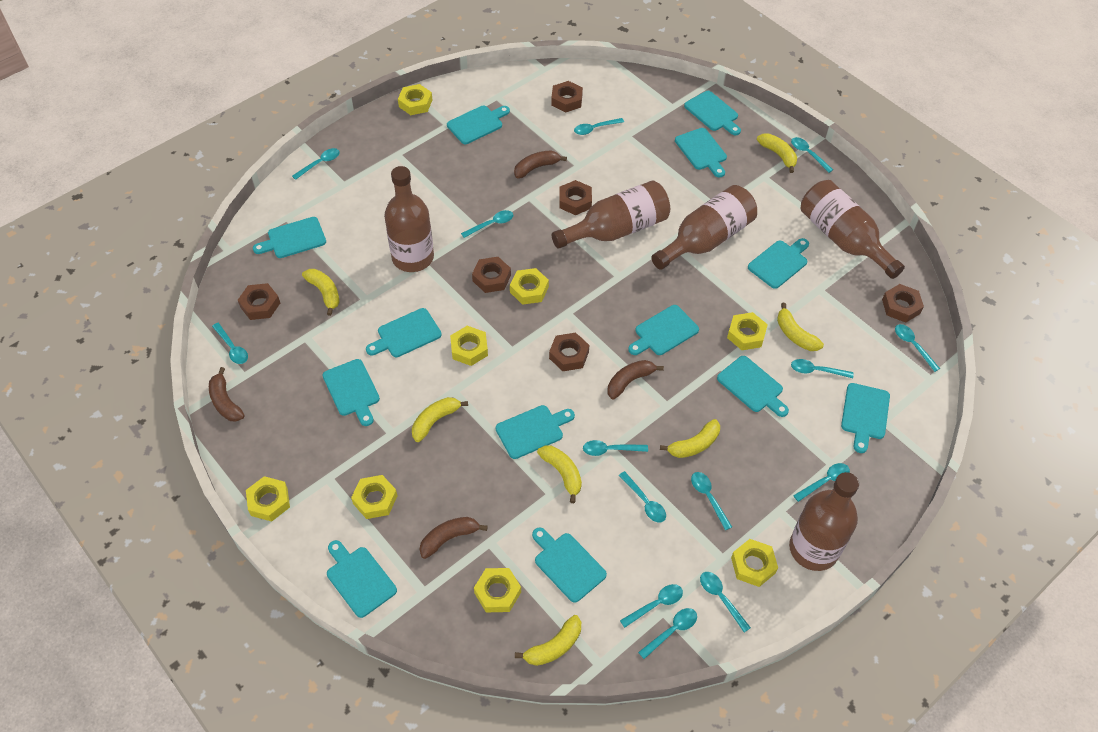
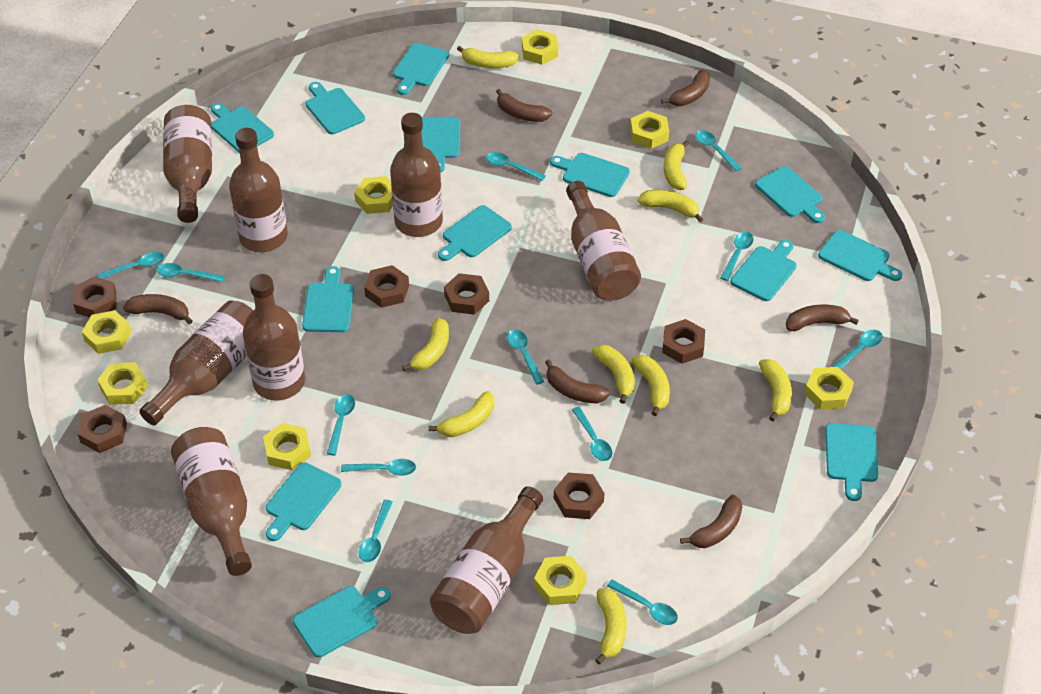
brown banana: 4 -> 6
brown bottle: 5 -> 8
turquoise spoon: 14 -> 12
yellow banana: 7 -> 9

